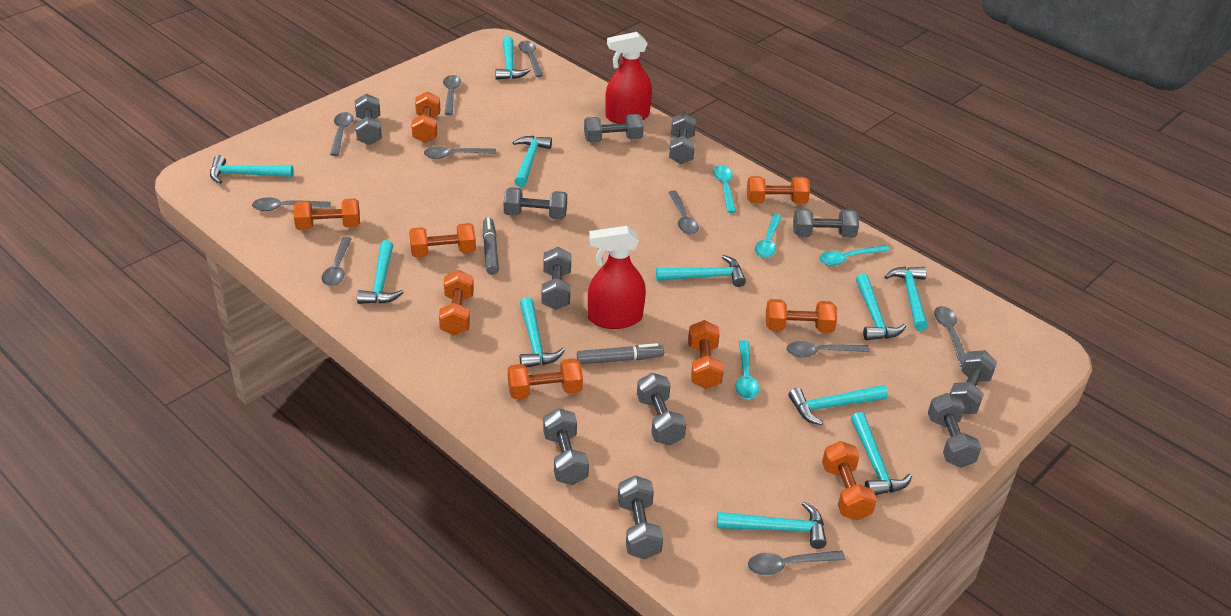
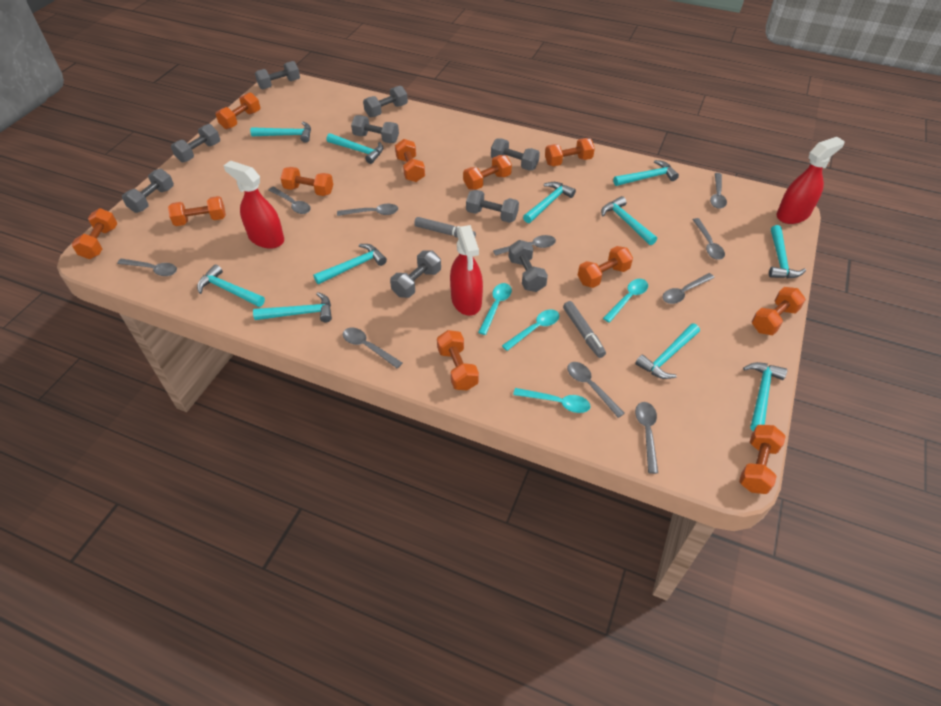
grey dumbbell: 11 -> 9
orange dumbbell: 9 -> 11
red spray bottle: 2 -> 3

